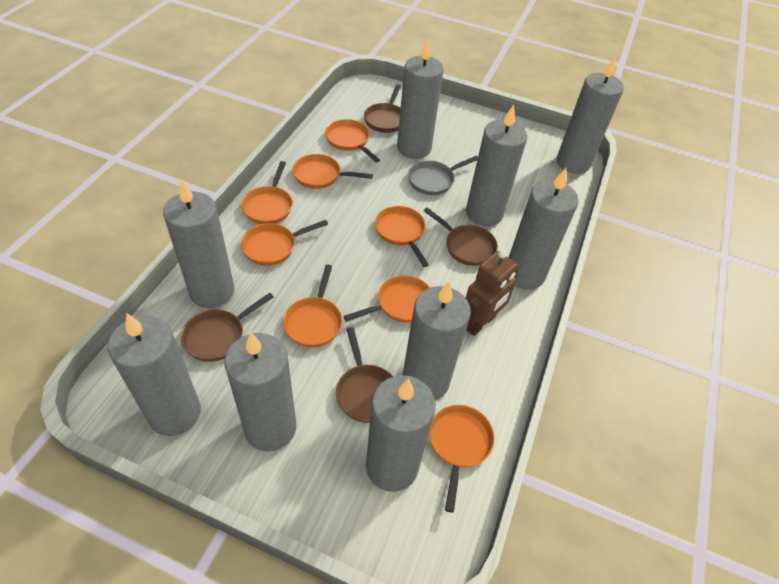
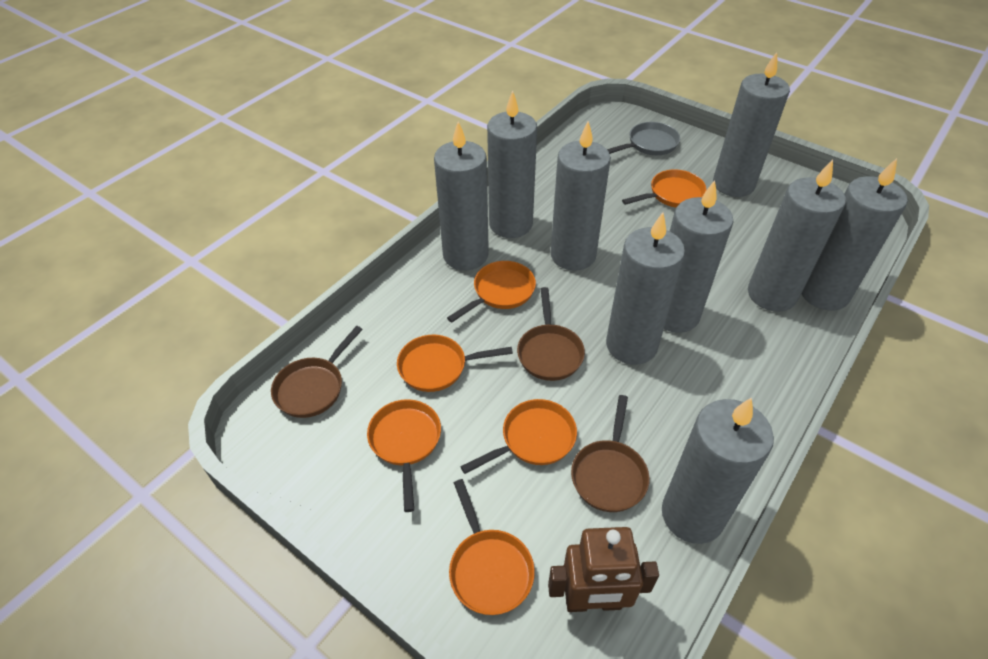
brown pan: 4 -> 3
orange pan: 8 -> 6

